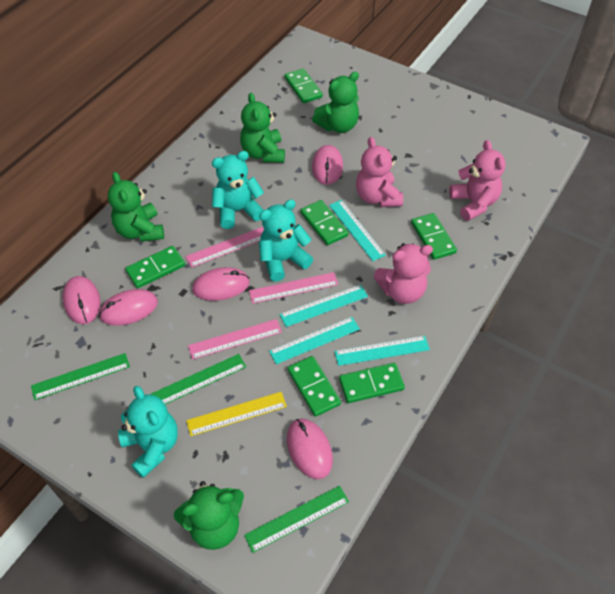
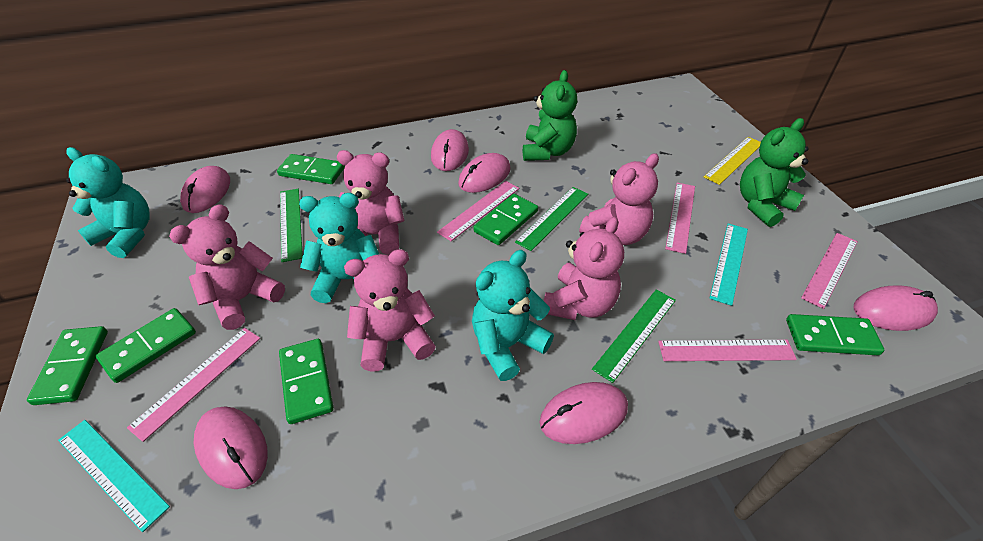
green teddy bear: 4 -> 2
pink mouse: 5 -> 6
pink ruler: 3 -> 5
pink teddy bear: 3 -> 5
turquoise ruler: 4 -> 2

